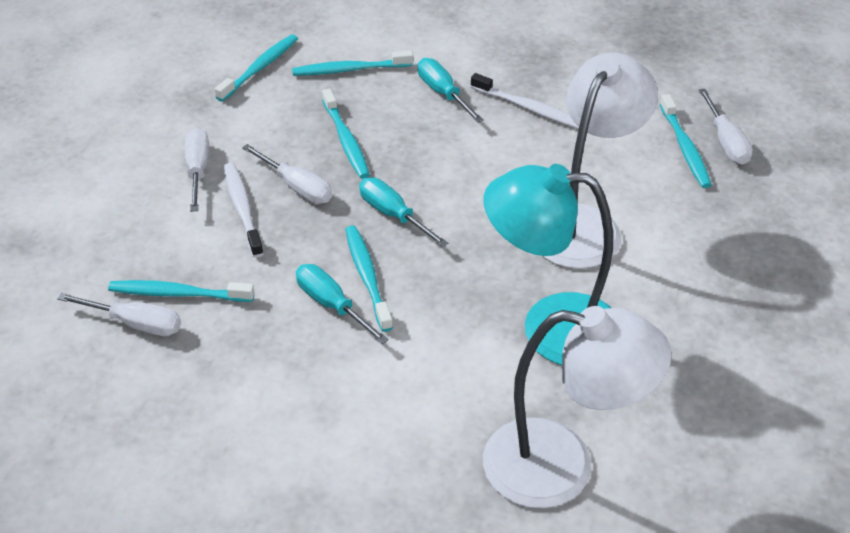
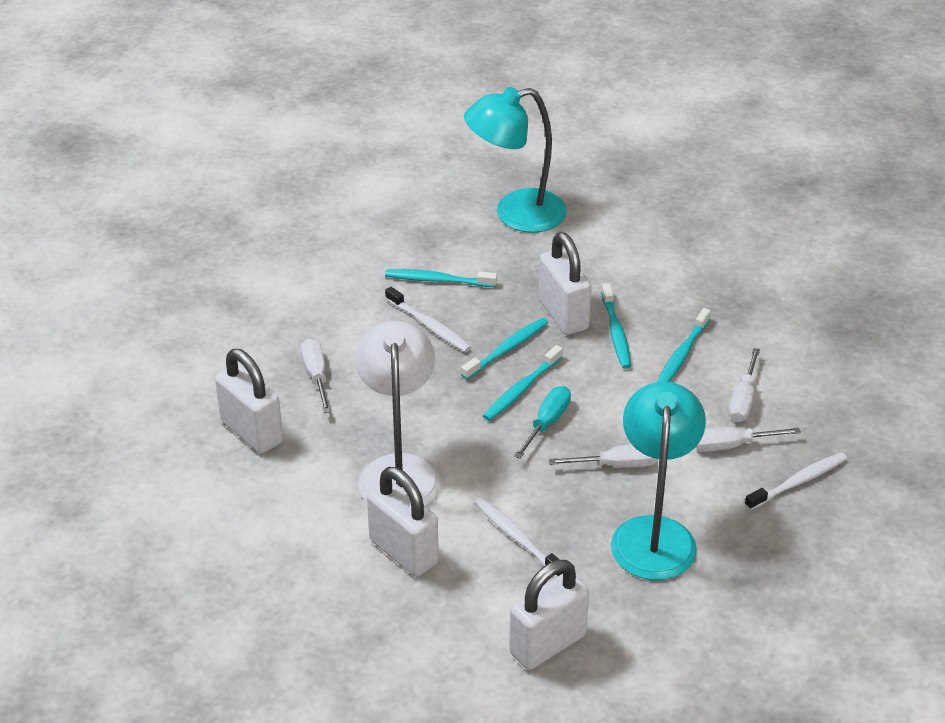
turquoise lamp: 1 -> 2
turquoise screwdriver: 3 -> 1
turquoise toothbrush: 6 -> 5
white lamp: 2 -> 1
white padlock: 0 -> 4
white toothbrush: 2 -> 3

